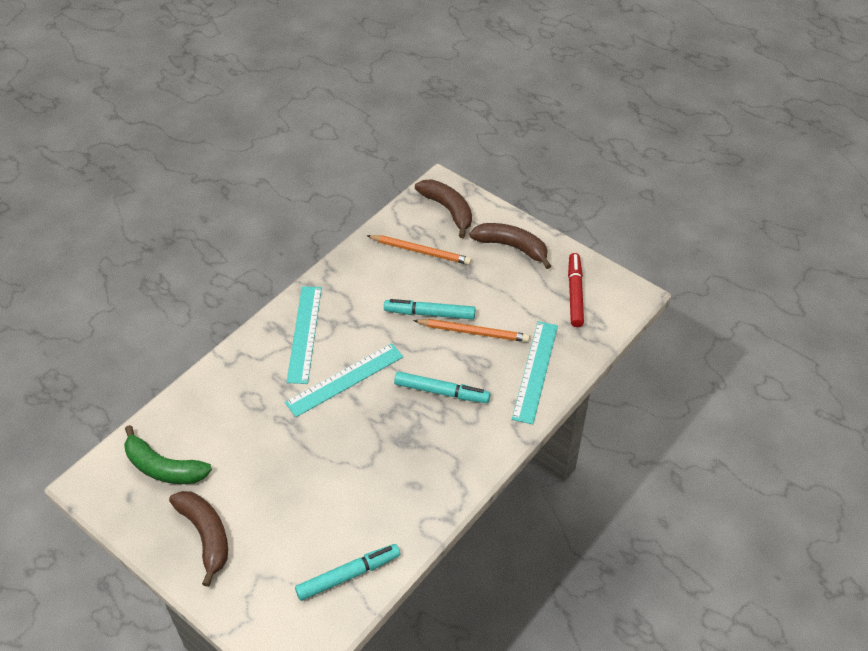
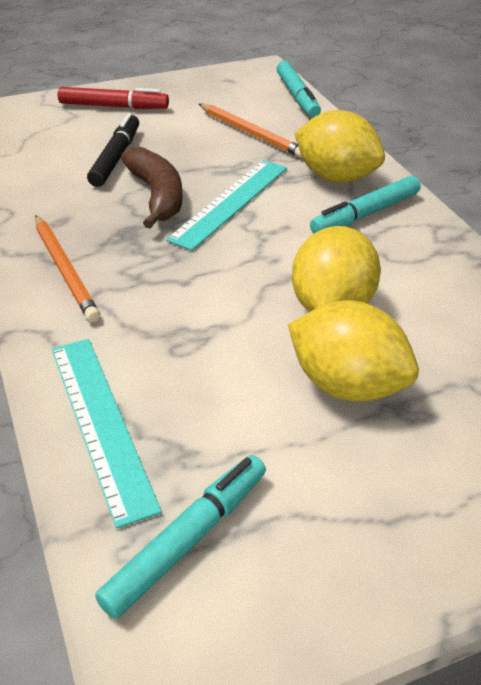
black marker: 0 -> 1
brown banana: 3 -> 1
green banana: 1 -> 0
turquoise ruler: 3 -> 2
yellow lemon: 0 -> 3

